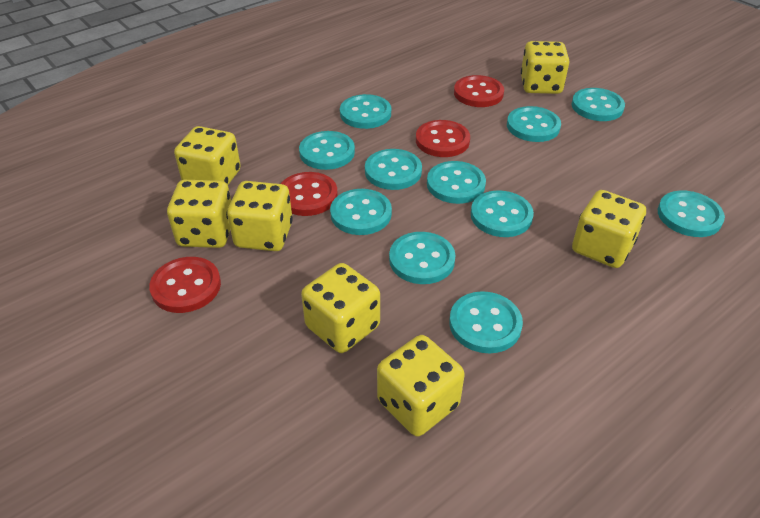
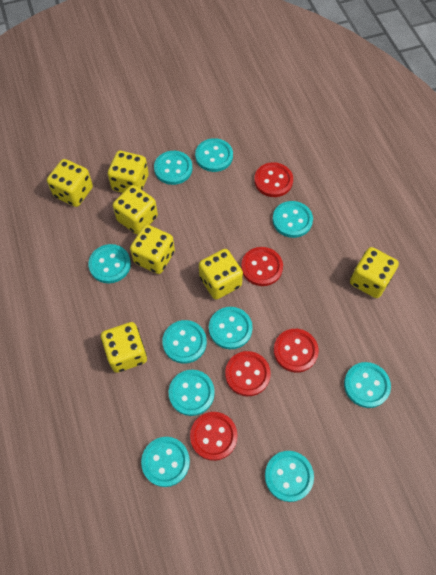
red button: 4 -> 5
turquoise button: 11 -> 10

